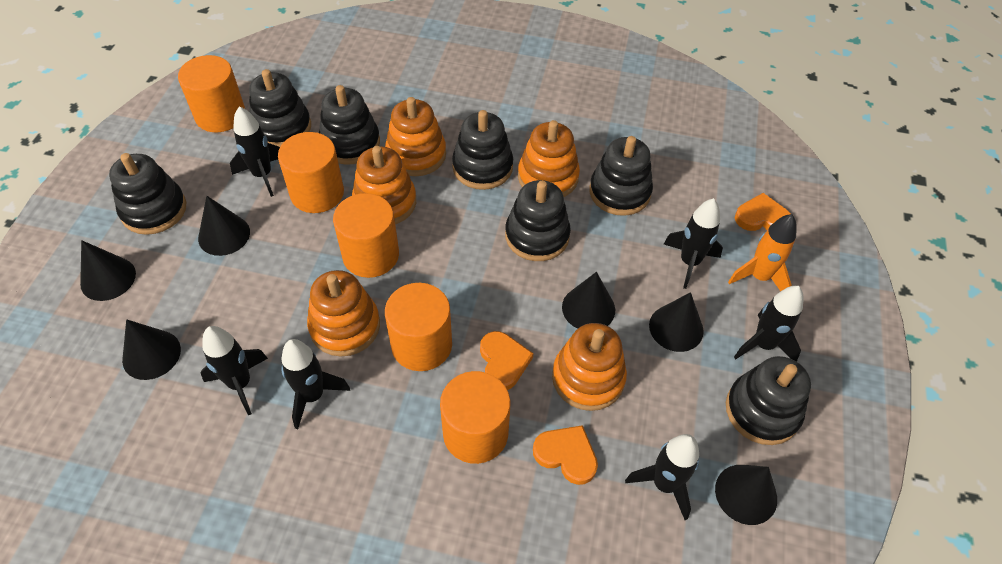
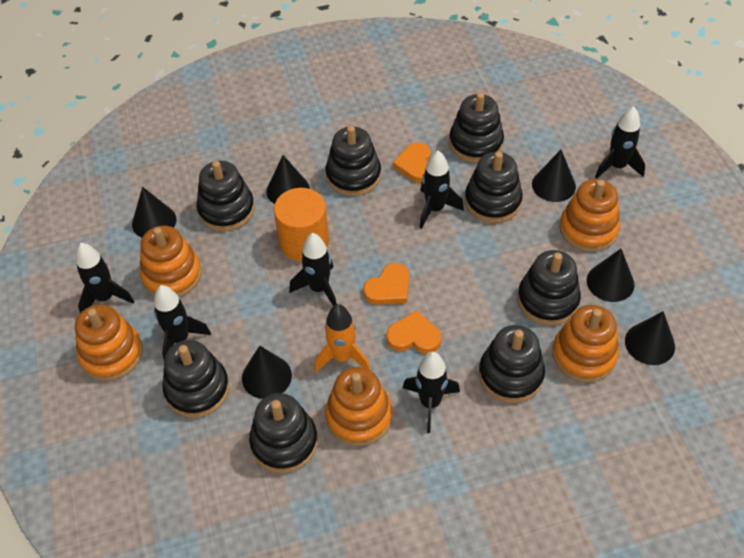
black stacking toy: 7 -> 8
orange cylinder: 5 -> 1

